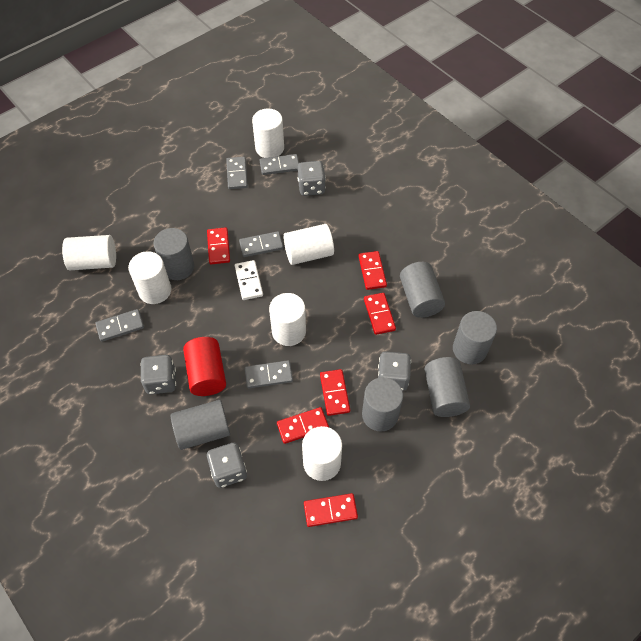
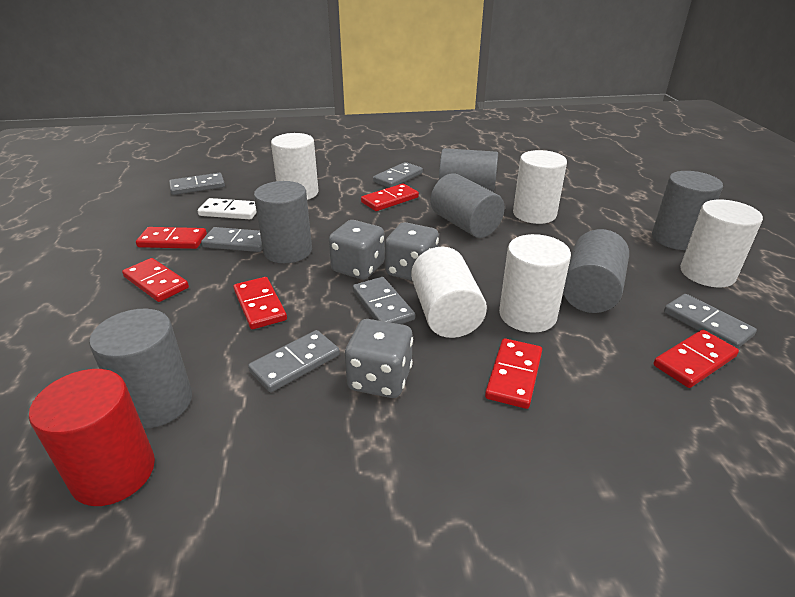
grey dice: 4 -> 3
grey domino: 5 -> 6
white cylinder: 6 -> 5

